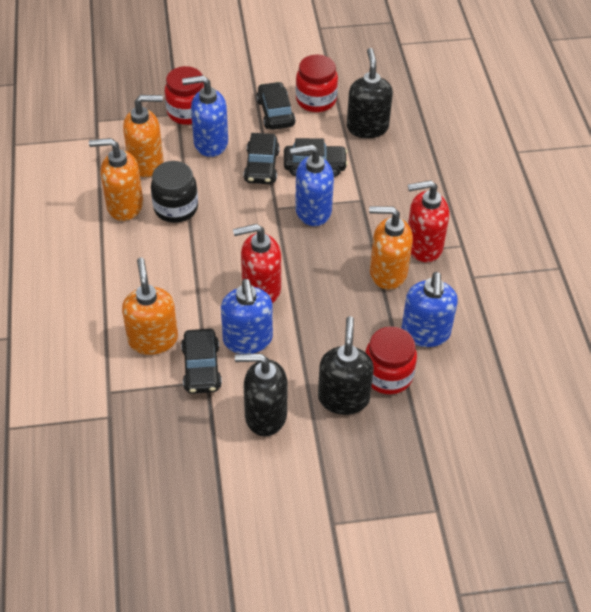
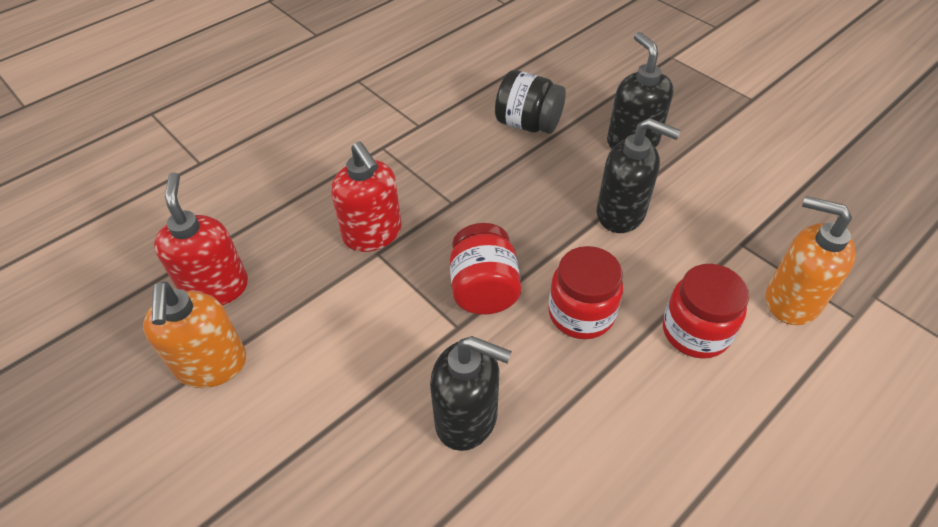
black car: 4 -> 0
blue soap dispenser: 4 -> 0
orange soap dispenser: 4 -> 2

